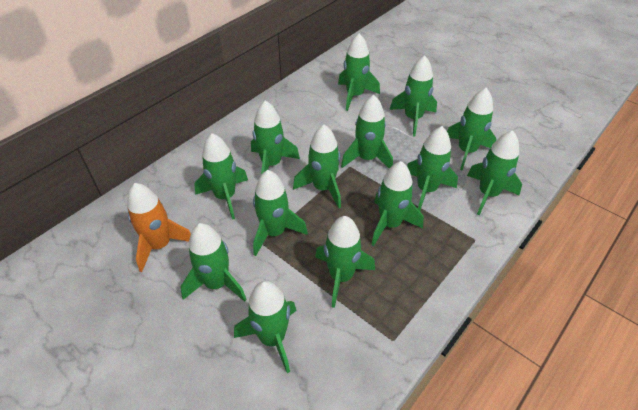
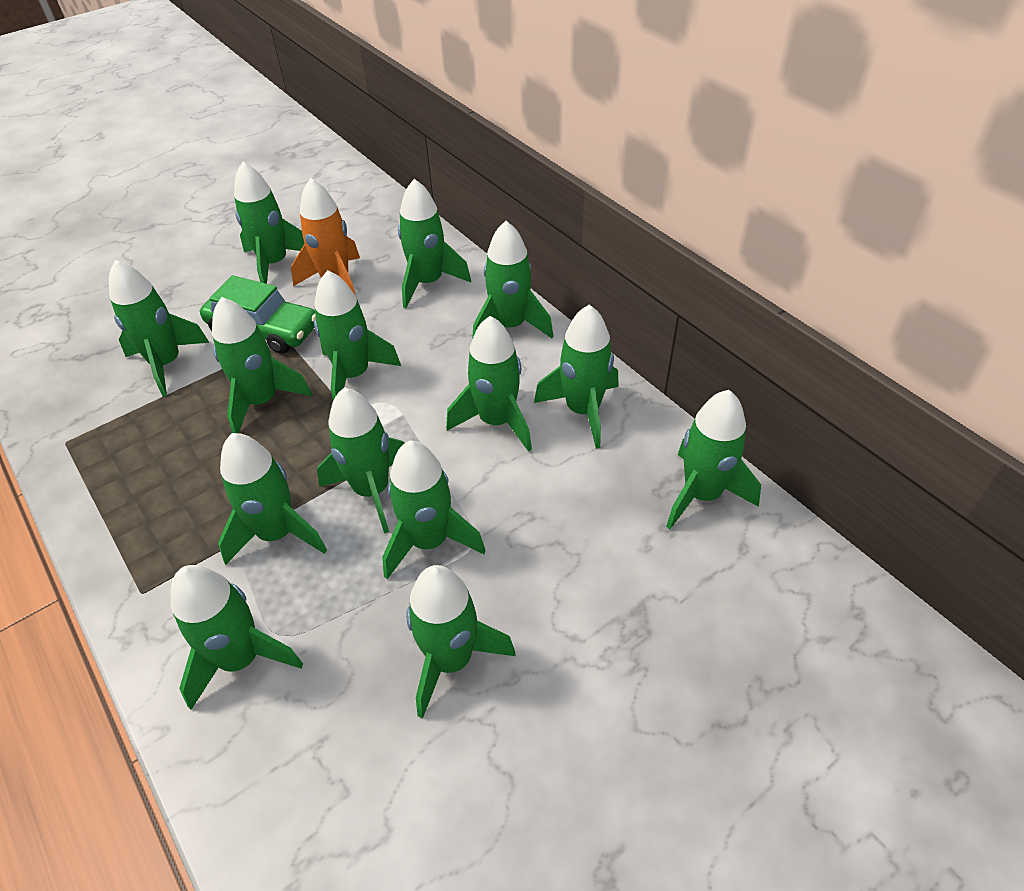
green car: 0 -> 1

